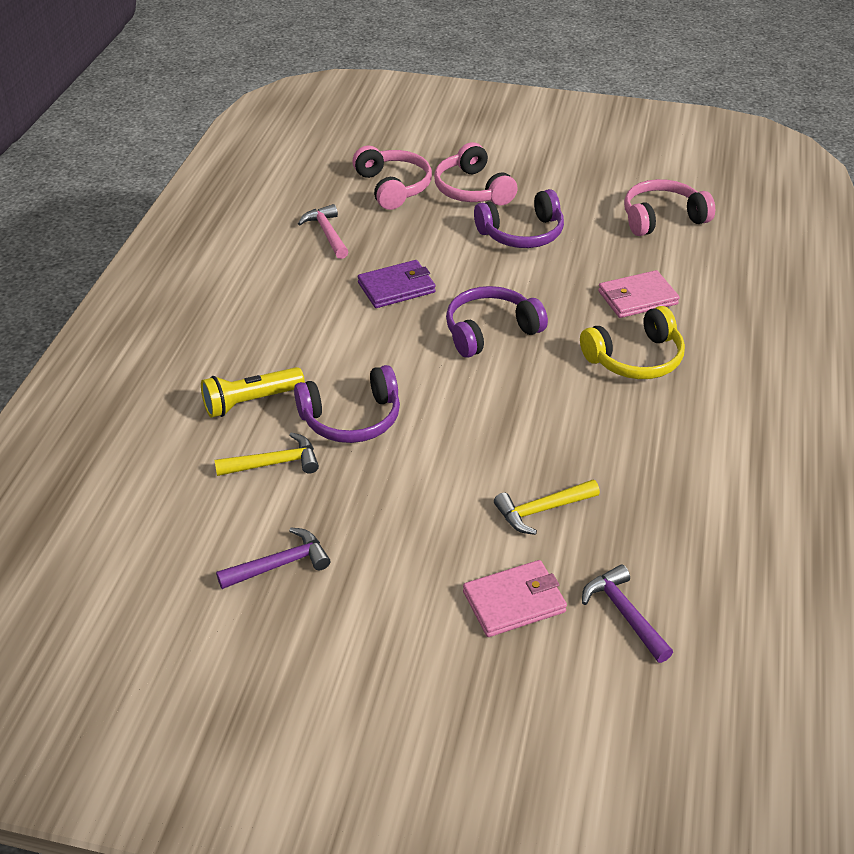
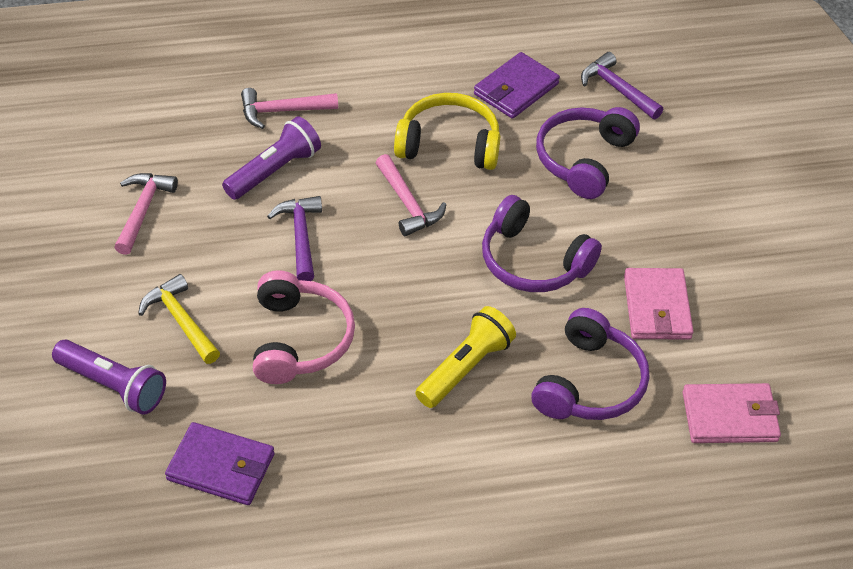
pink hammer: 1 -> 3
pink headphones: 3 -> 1
purple flashlight: 0 -> 2
purple wallet: 1 -> 2
yellow hammer: 2 -> 1

